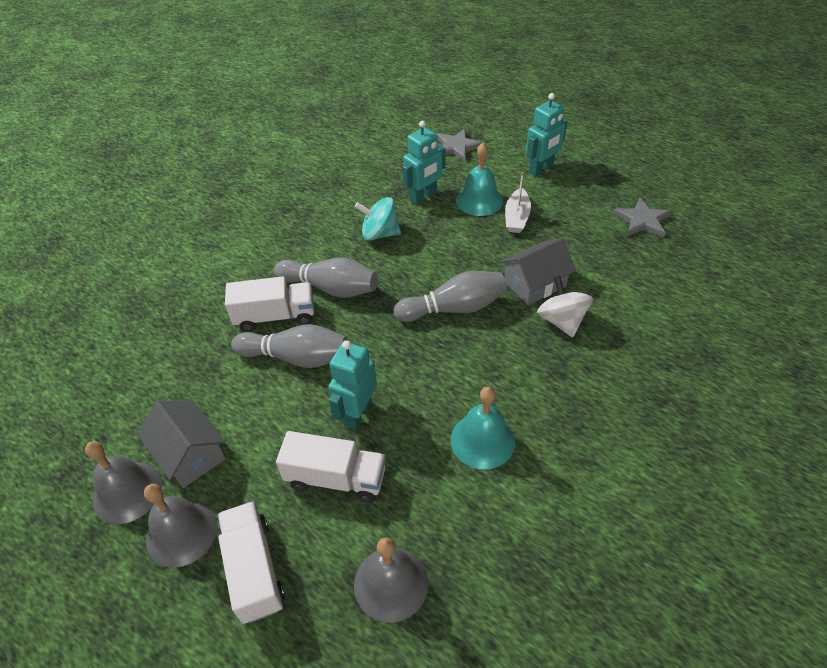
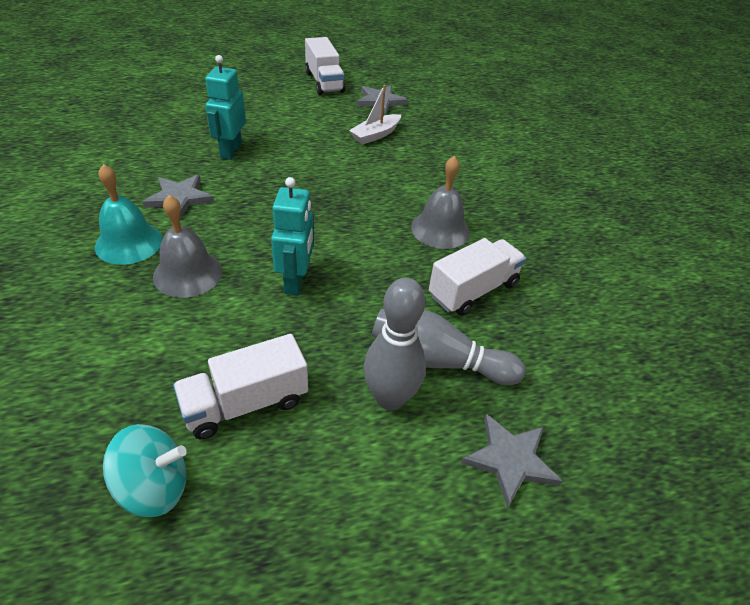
grey bell: 3 -> 2
grey bowling pin: 3 -> 2
grey house: 2 -> 0
grey star: 2 -> 3
turquoise bell: 2 -> 1
turquoise robot: 3 -> 2
white spinning top: 1 -> 0

